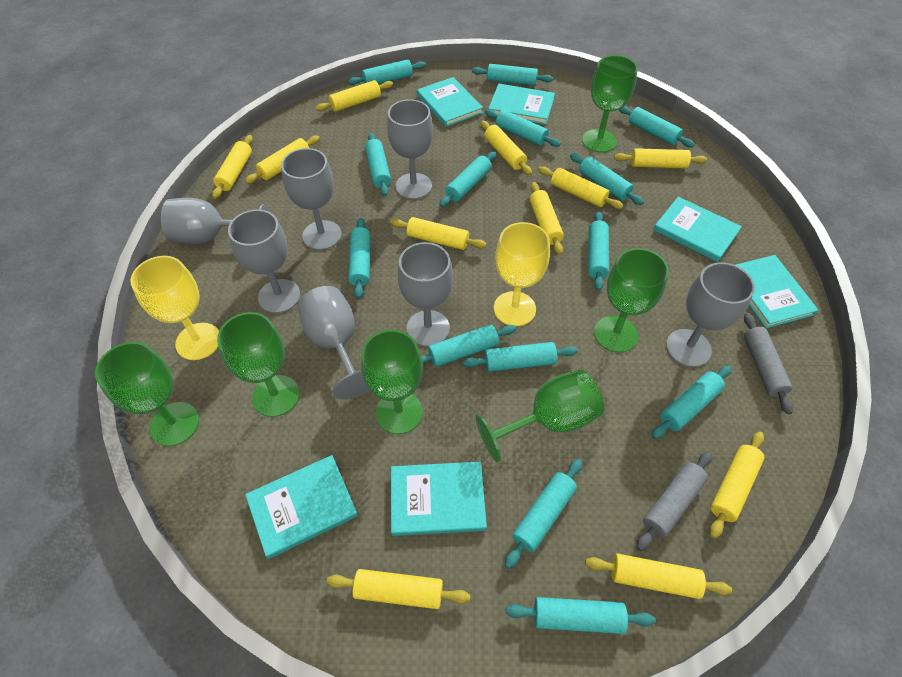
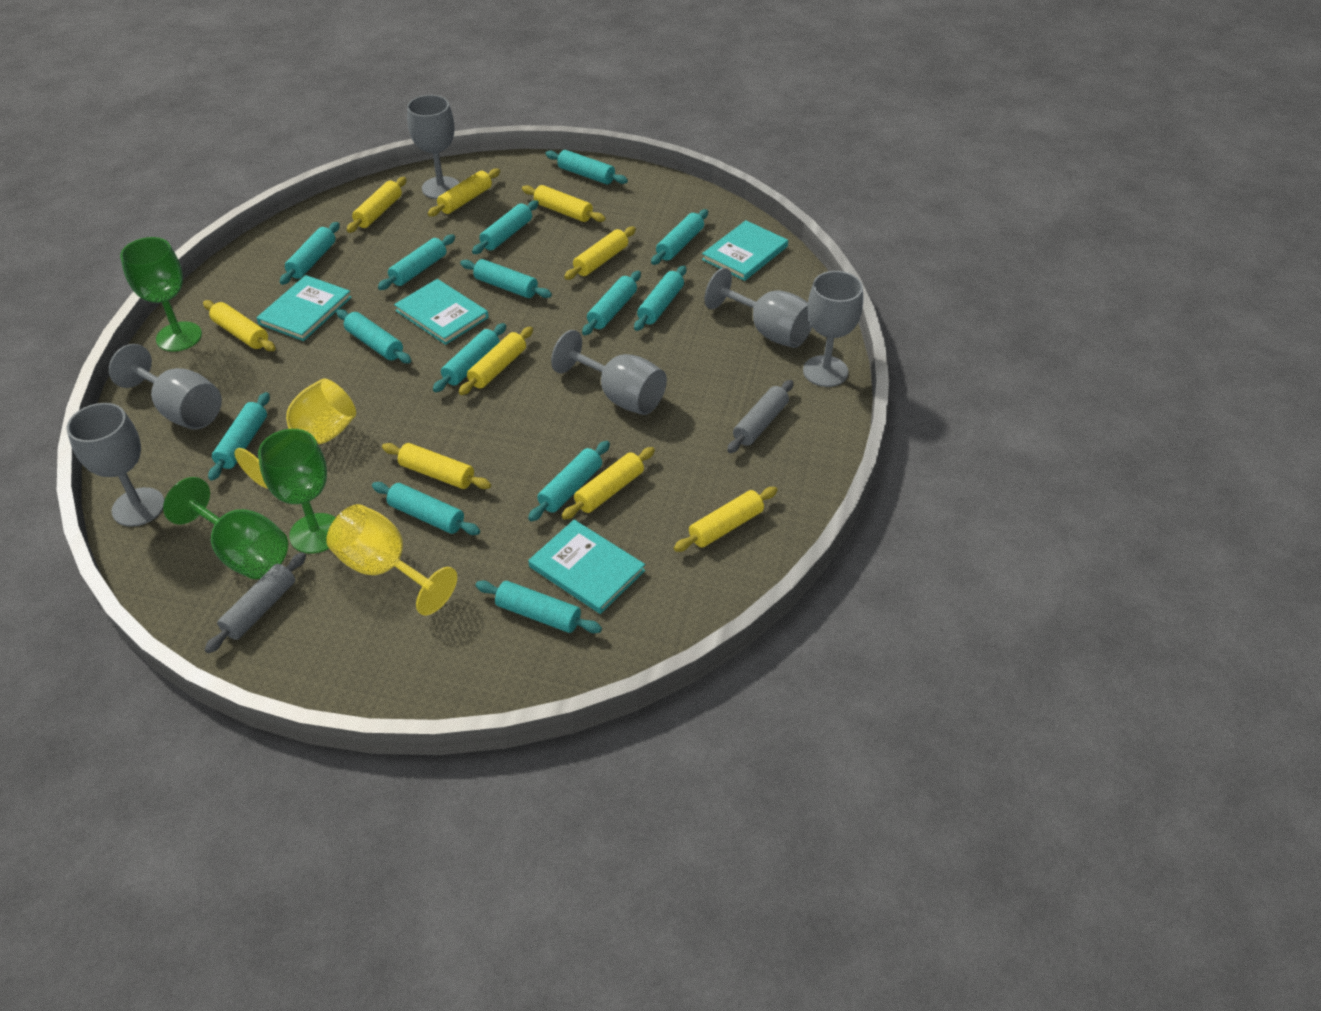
green goblet: 6 -> 3
grey goblet: 7 -> 6
turquoise book: 6 -> 4
yellow rolling pin: 11 -> 9

